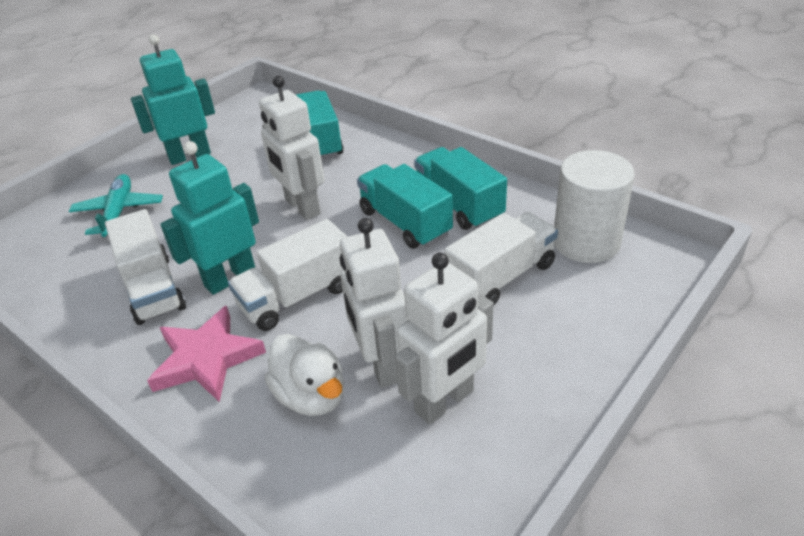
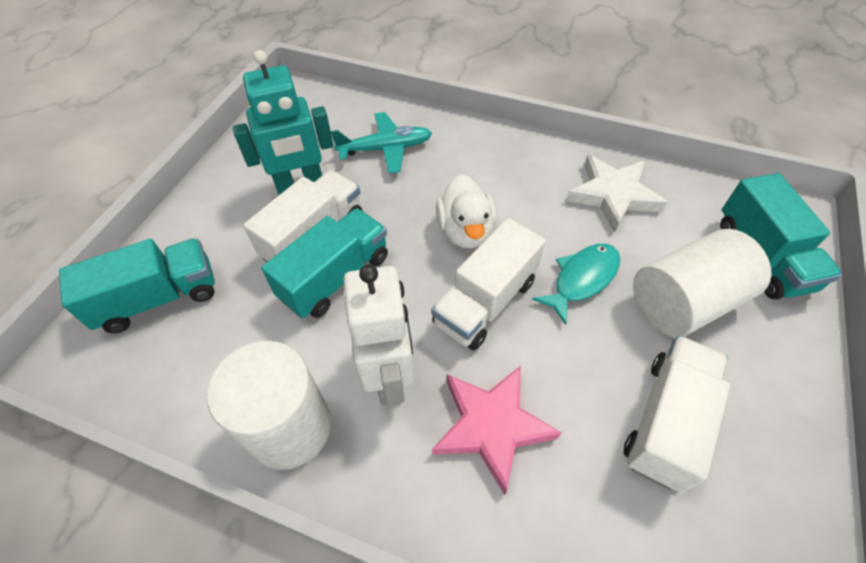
turquoise fish: 0 -> 1
turquoise robot: 2 -> 1
white cylinder: 1 -> 2
white robot: 3 -> 1
white star: 0 -> 1

